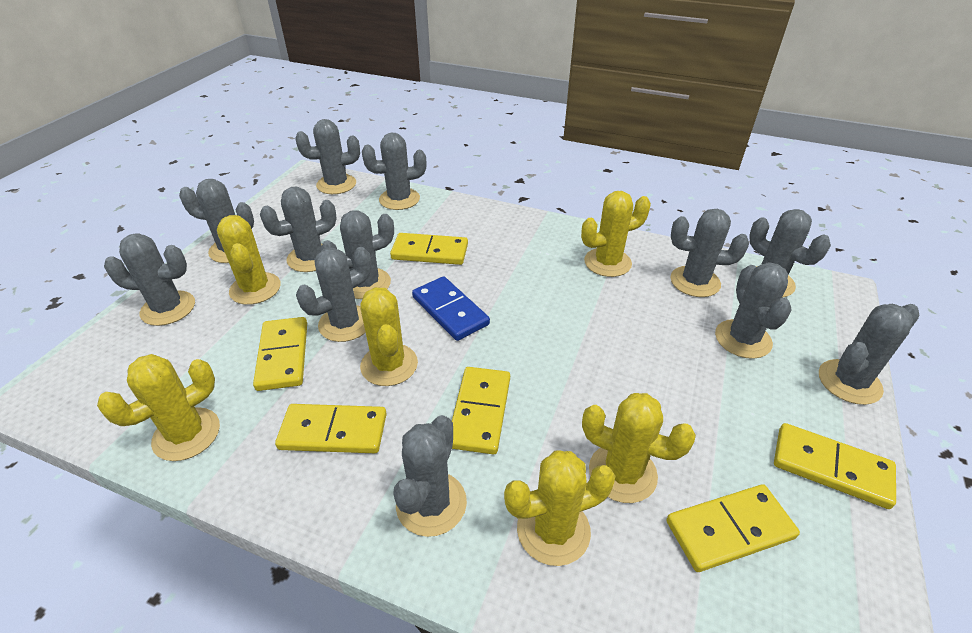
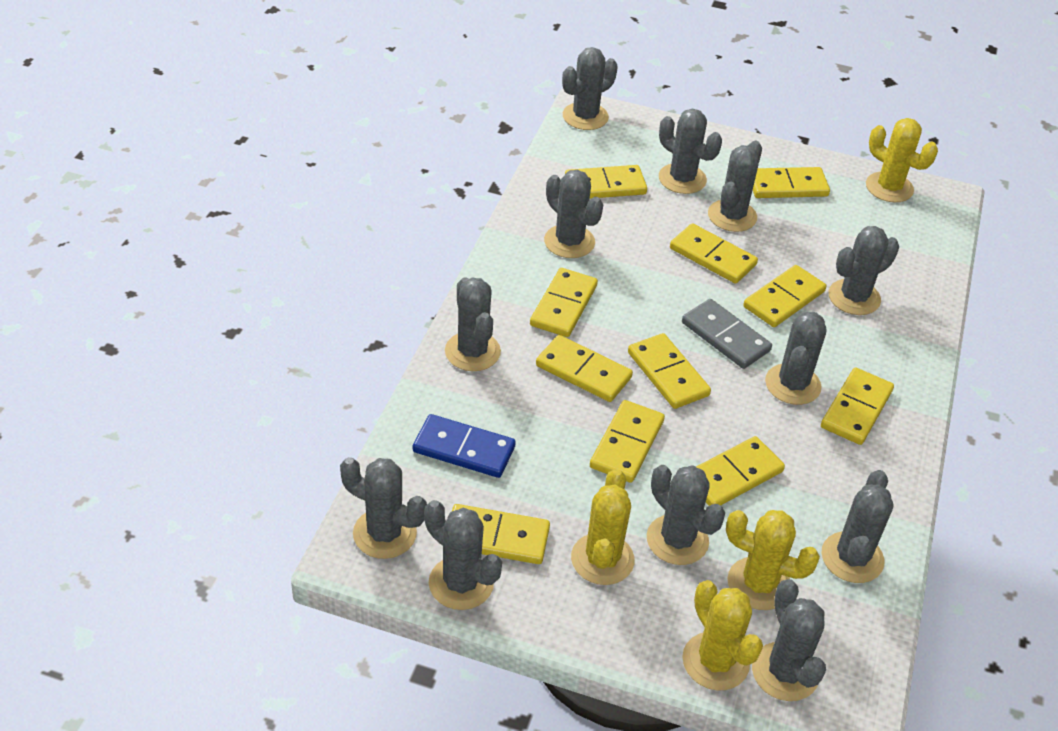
grey domino: 0 -> 1
yellow cactus: 6 -> 4
yellow domino: 6 -> 11

